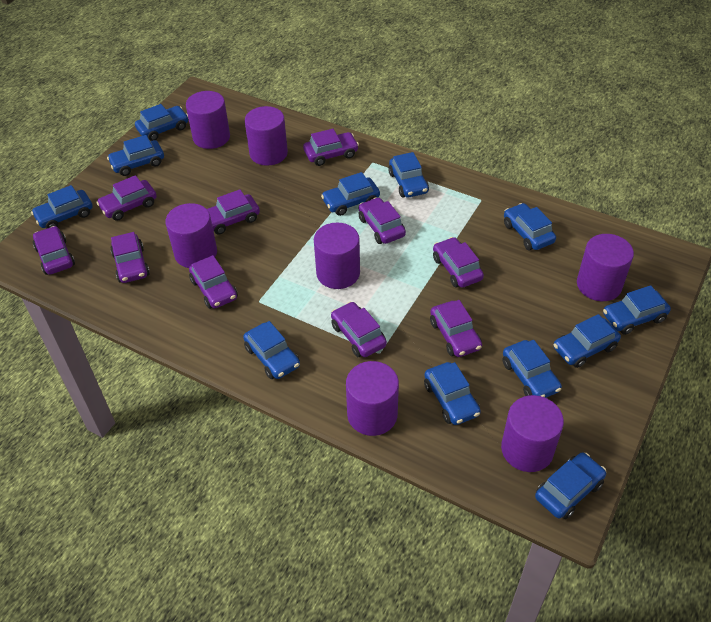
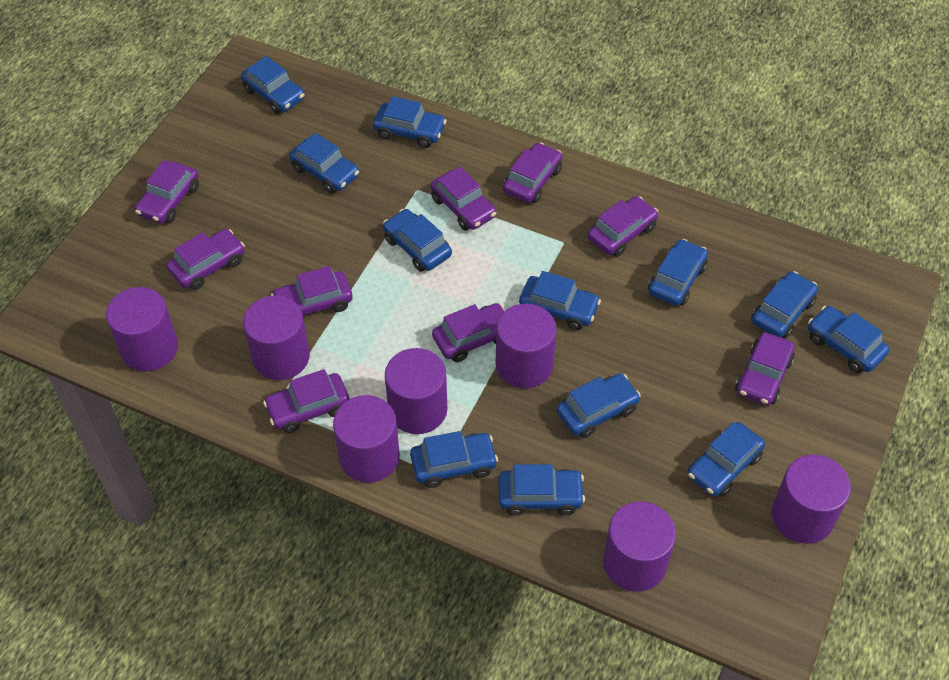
purple car: 10 -> 9

